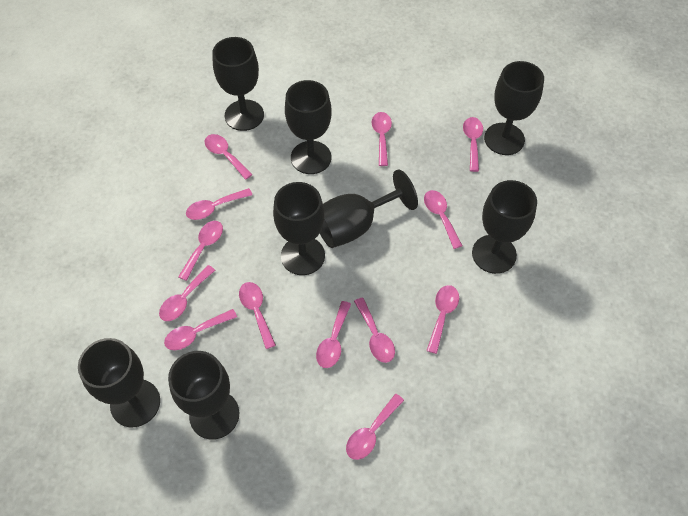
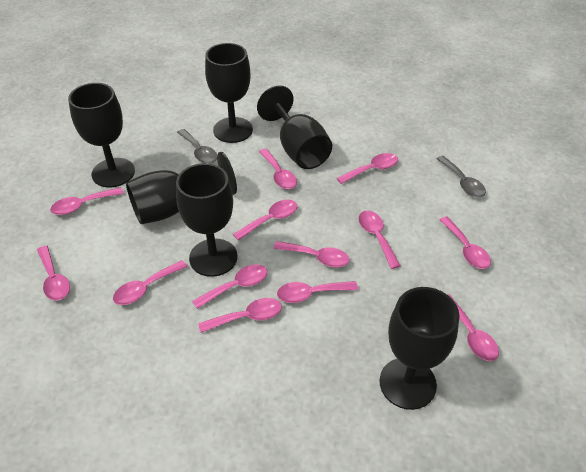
black goblet: 8 -> 6
grey spoon: 0 -> 2

